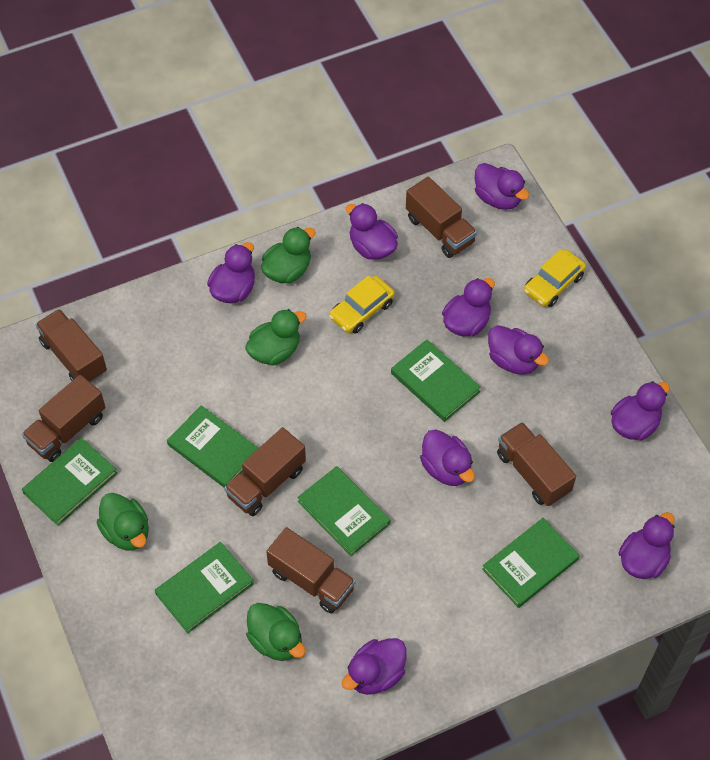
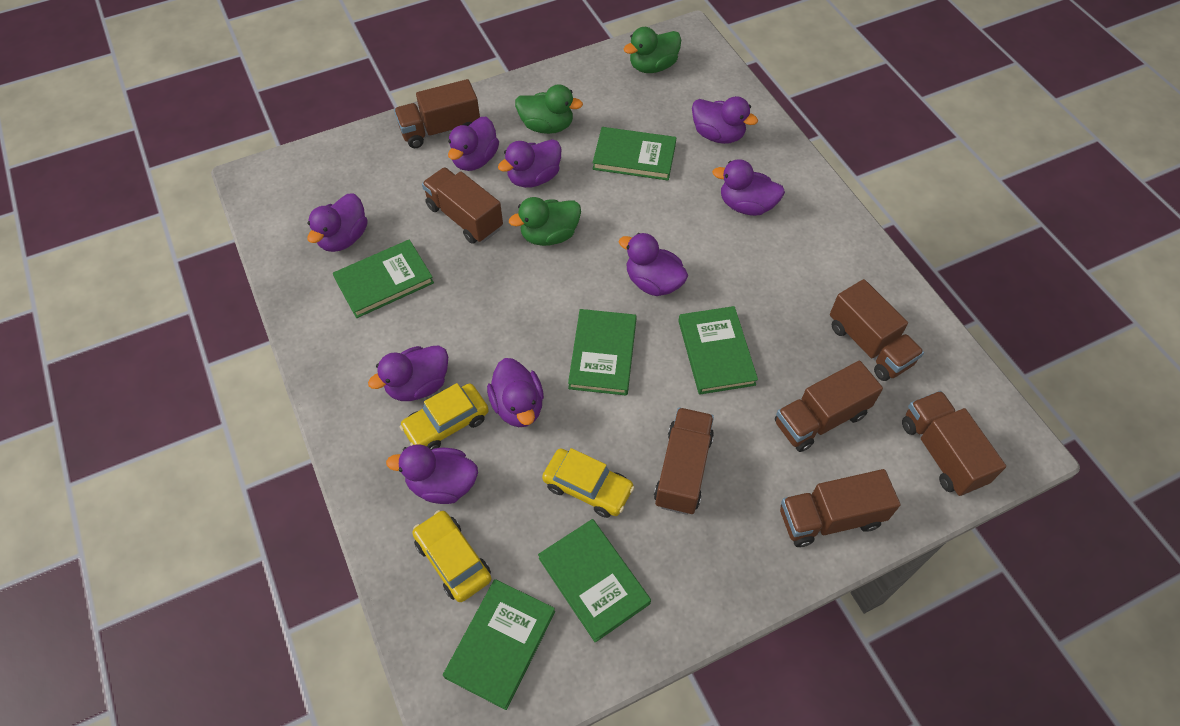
brown truck: 6 -> 7
green duck: 4 -> 3
yellow car: 2 -> 3

